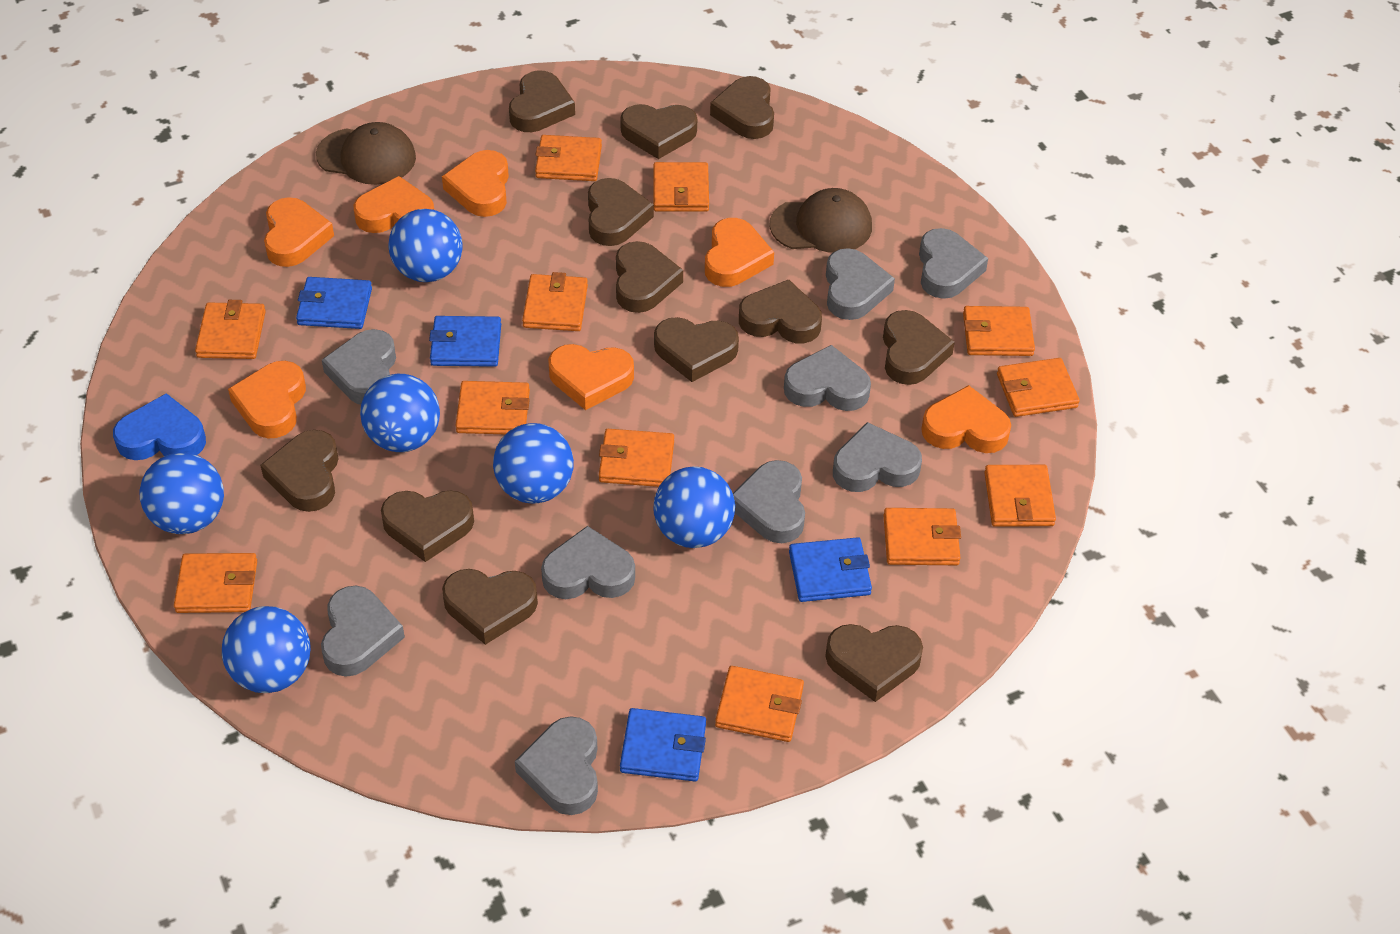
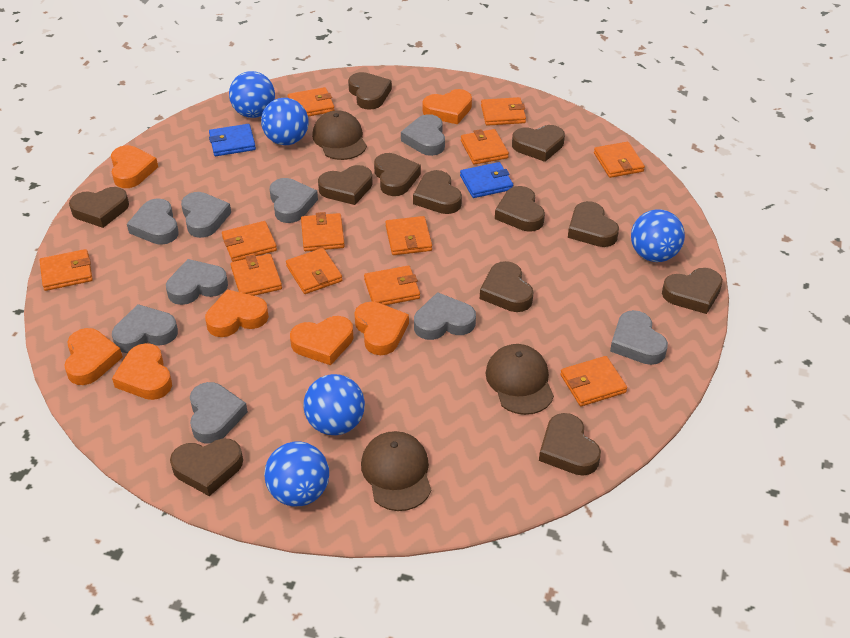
blue ball: 6 -> 5
blue heart: 1 -> 0
blue wallet: 4 -> 2
brown cap: 2 -> 3

